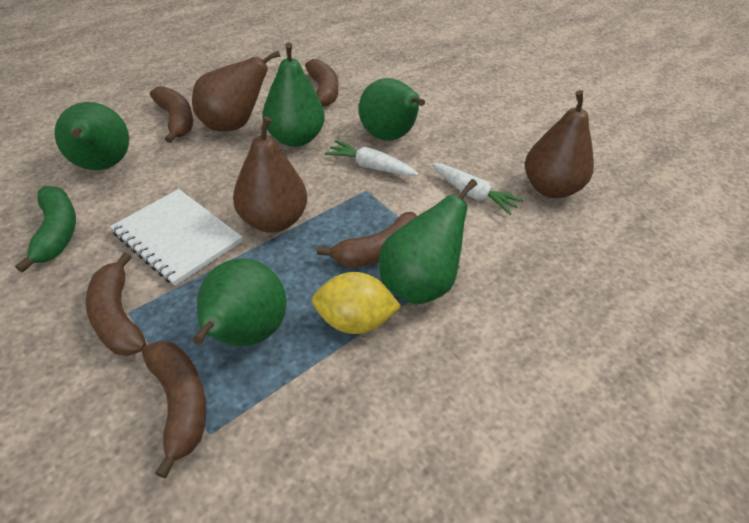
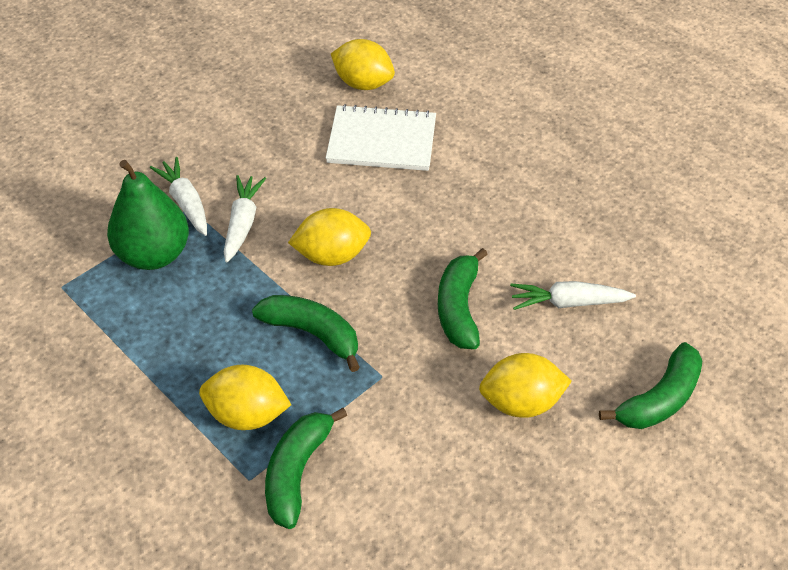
brown banana: 5 -> 0
brown pear: 3 -> 0
green banana: 1 -> 4
green pear: 5 -> 1
white carrot: 2 -> 3
yellow lemon: 1 -> 4

